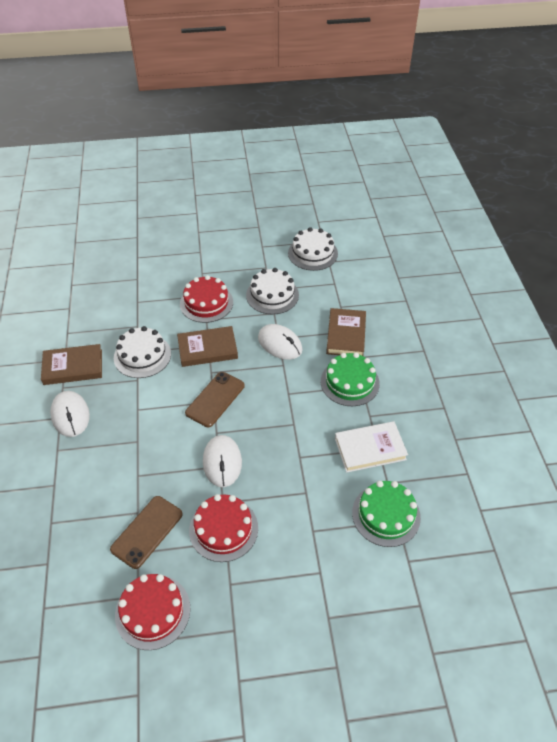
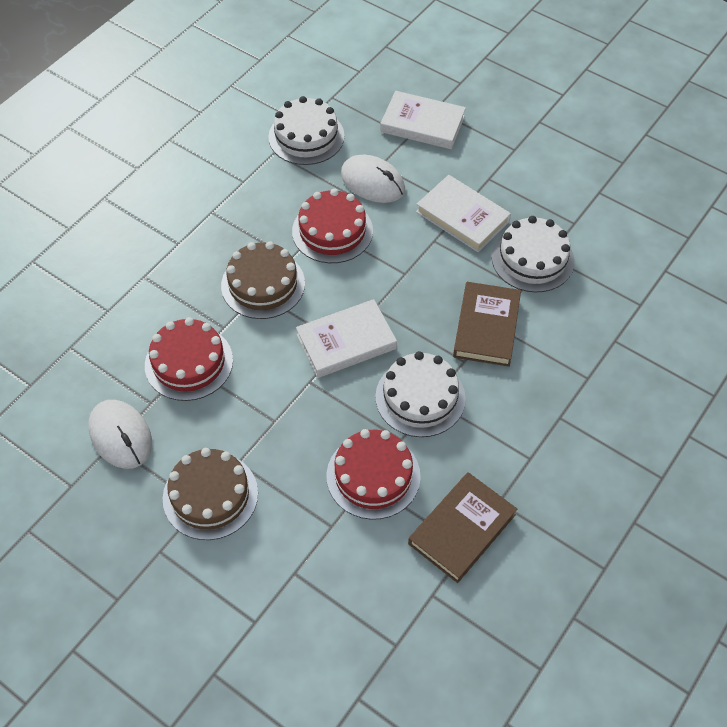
brown book: 3 -> 2
brown cake: 0 -> 2
brown phone: 2 -> 0
green cake: 2 -> 0
white book: 1 -> 3
white mouse: 3 -> 2

